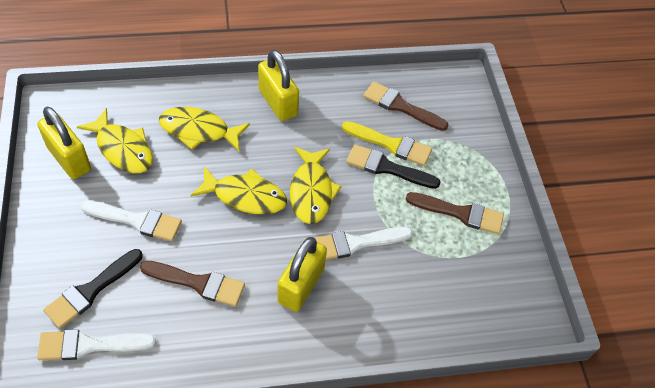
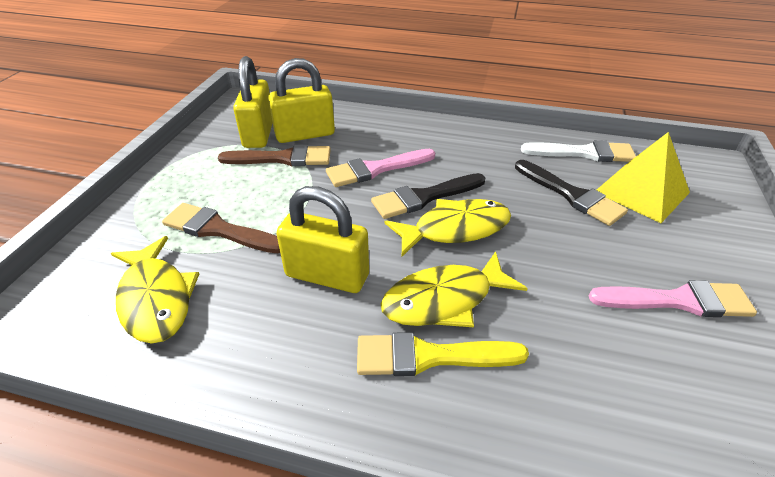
brown brush: 3 -> 2
pink brush: 0 -> 2
white brush: 3 -> 1
yellow fish: 4 -> 3
yellow pyramid: 0 -> 1

